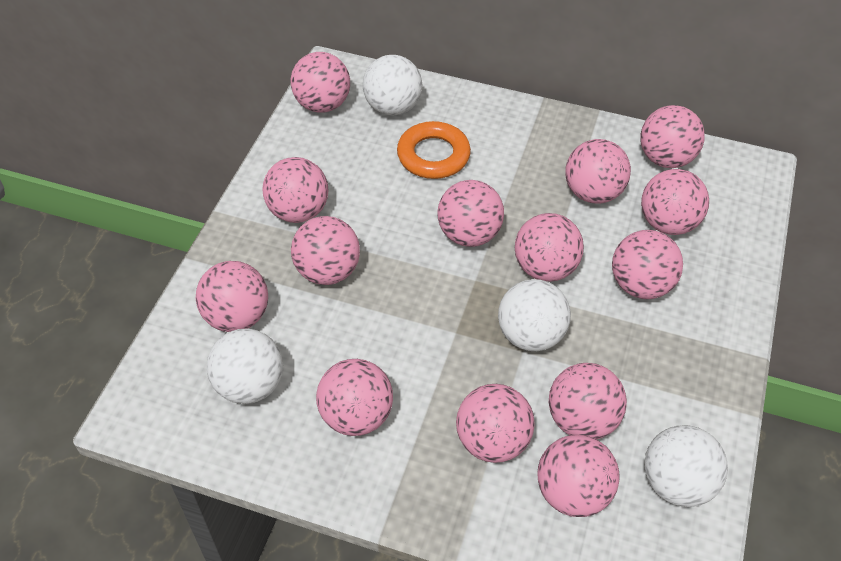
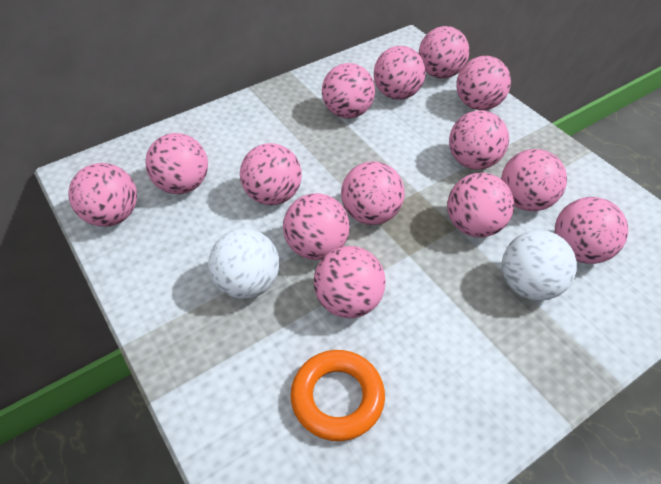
white ball: 4 -> 2

